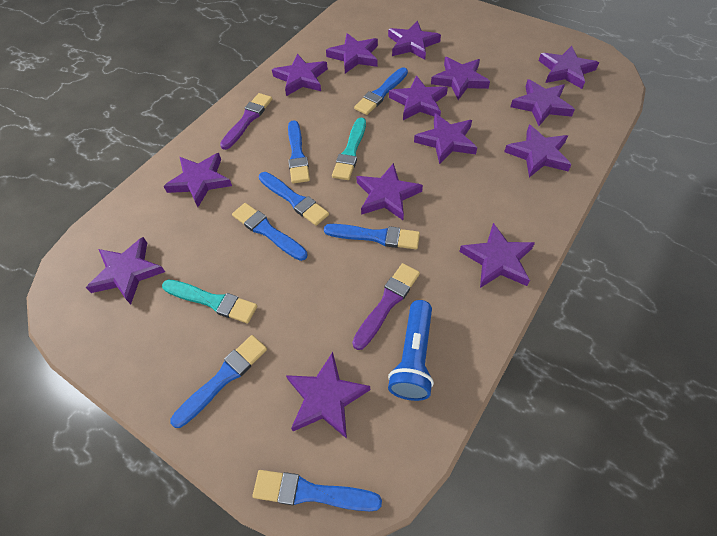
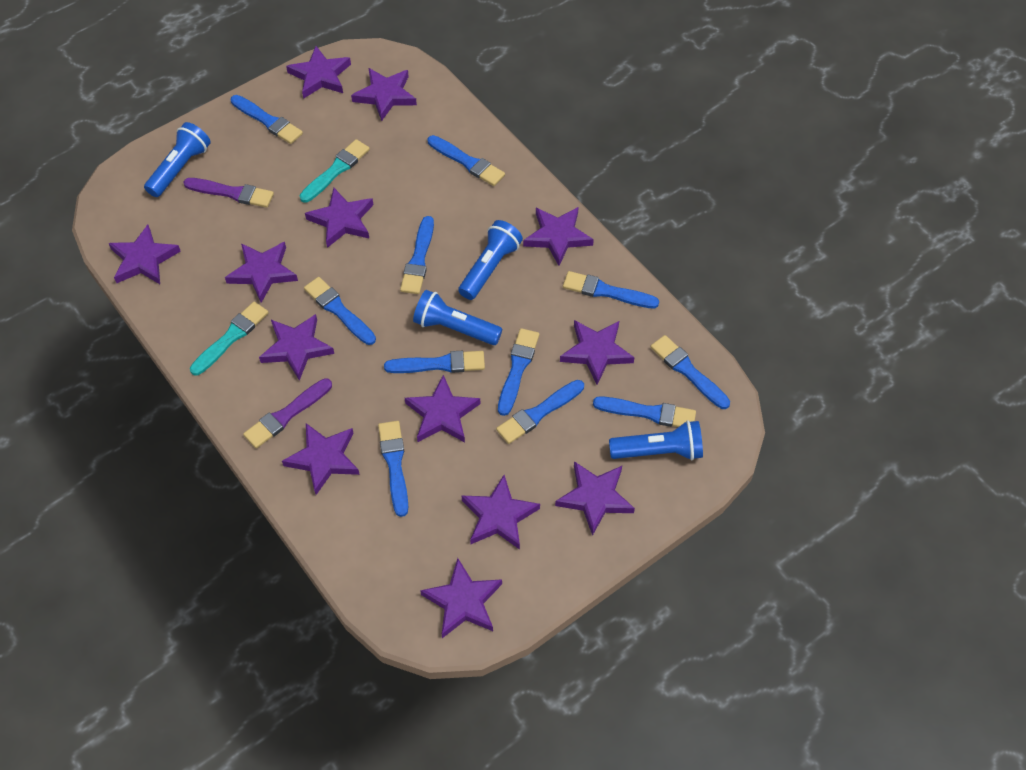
blue brush: 7 -> 11
blue flashlight: 1 -> 4
purple star: 14 -> 13

